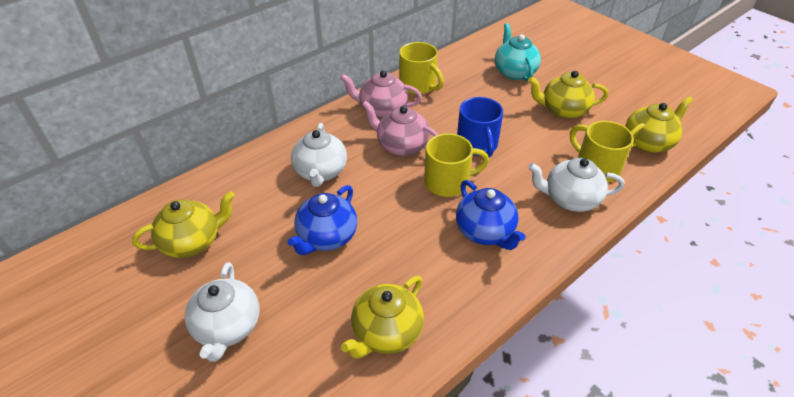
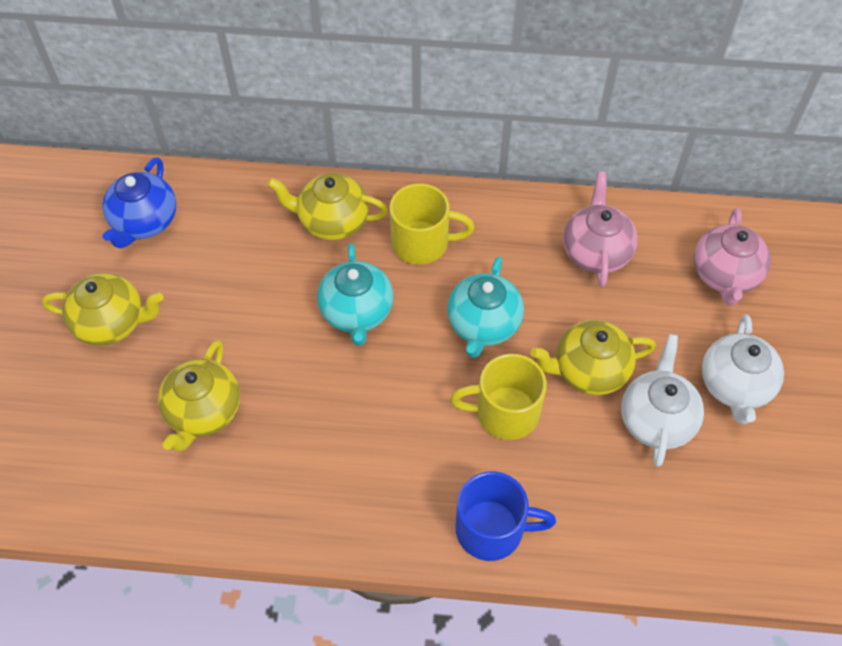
blue teapot: 2 -> 1
turquoise teapot: 1 -> 2
white teapot: 3 -> 2
yellow mug: 3 -> 2

